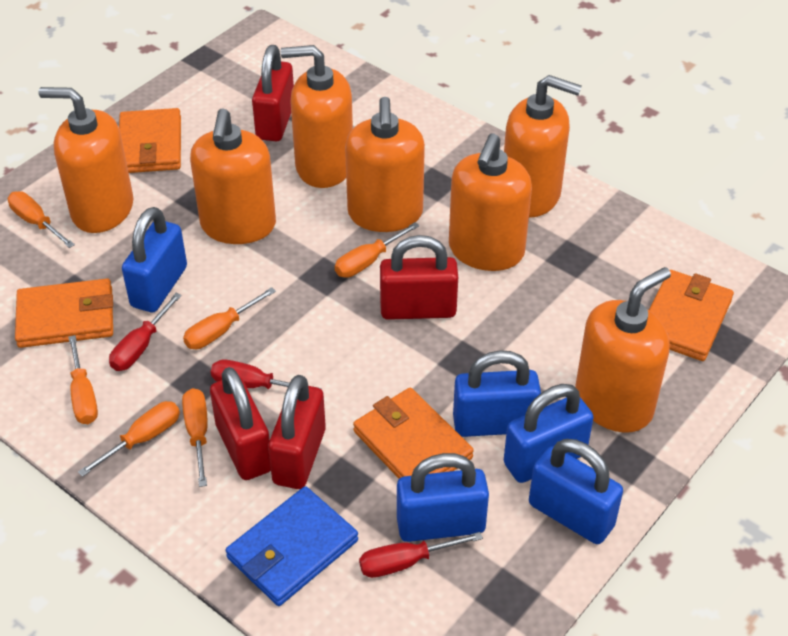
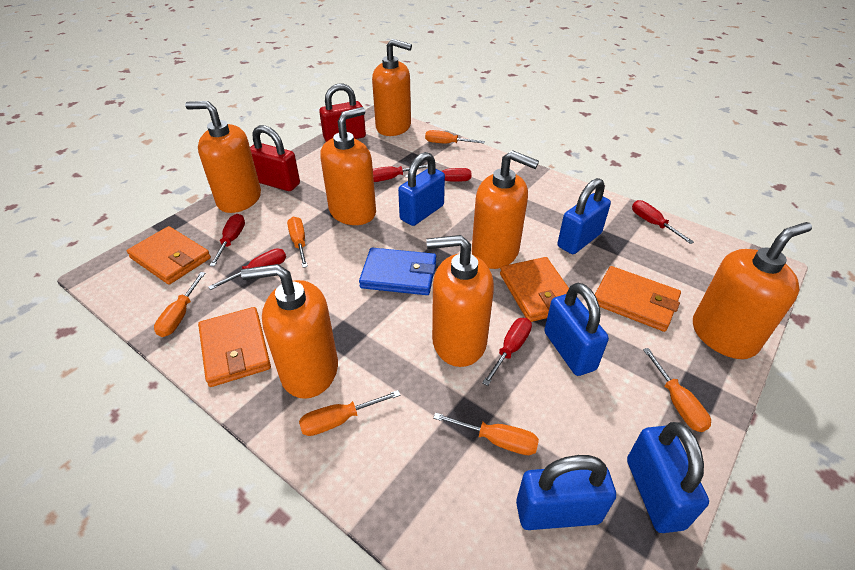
red padlock: 4 -> 2
red screwdriver: 3 -> 6

